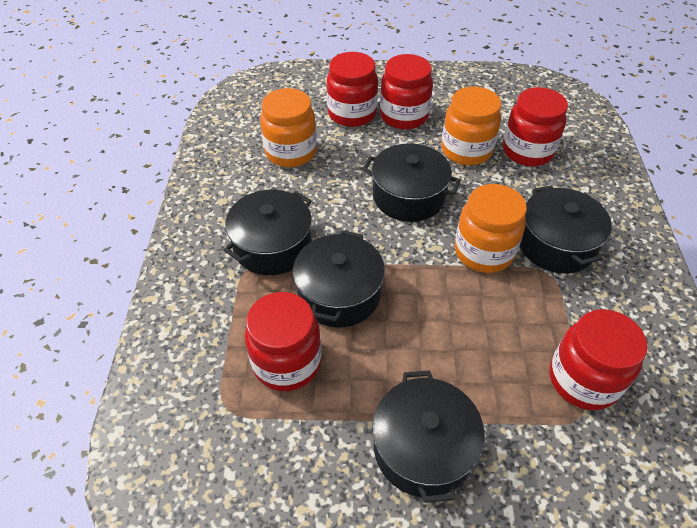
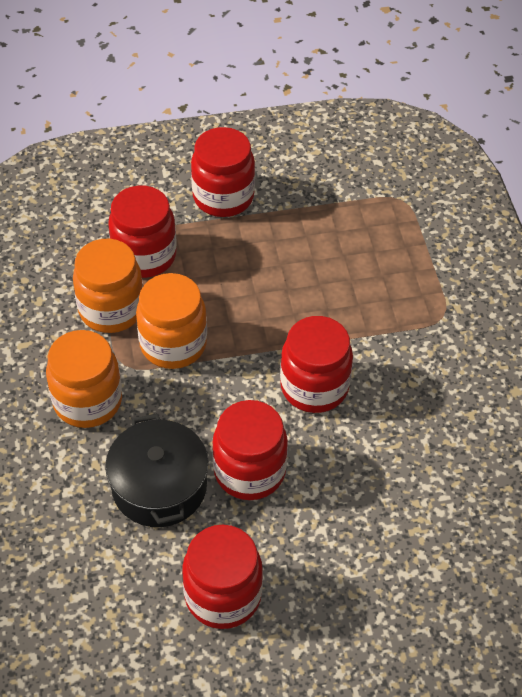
black pot: 5 -> 1

